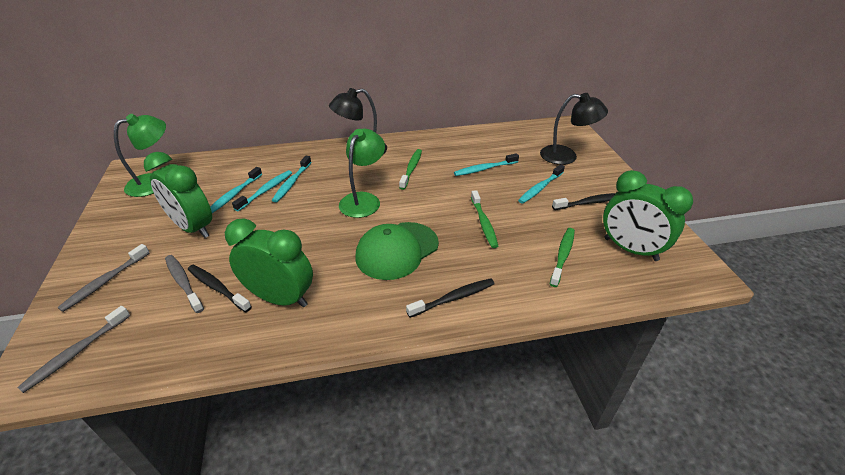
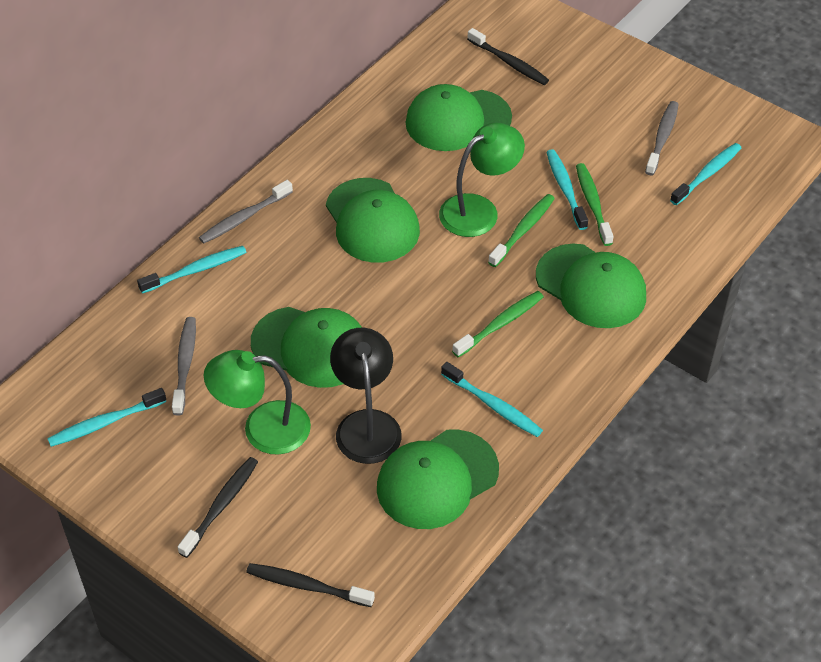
black lamp: 2 -> 1
green cap: 1 -> 5
green clock: 3 -> 0

